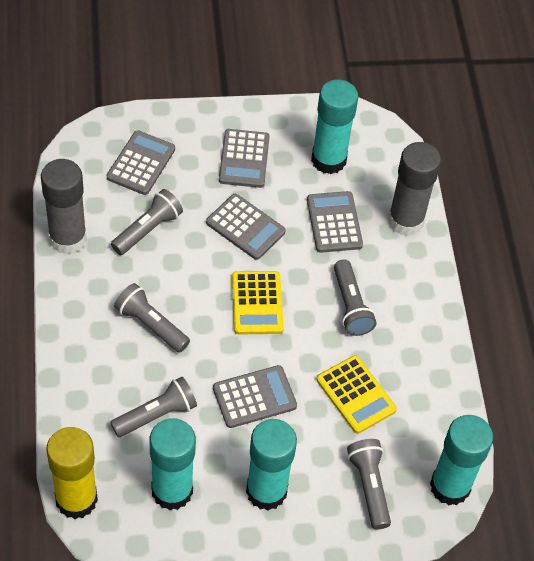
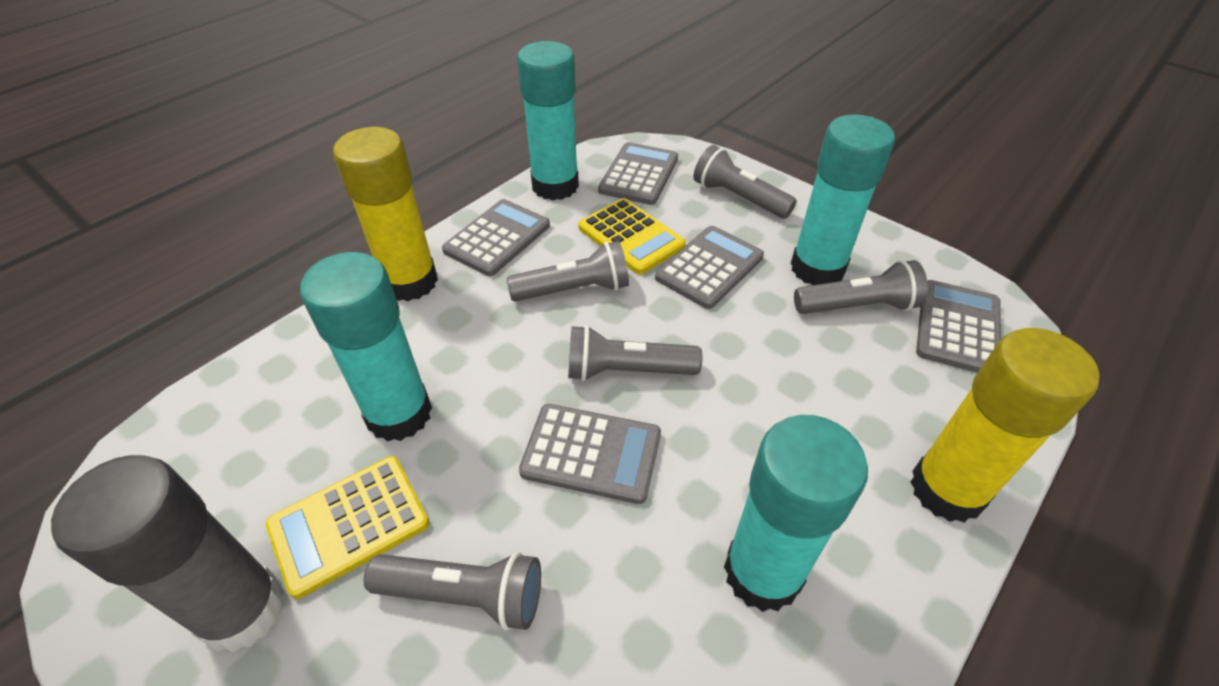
grey glue stick: 2 -> 1
yellow glue stick: 1 -> 2

